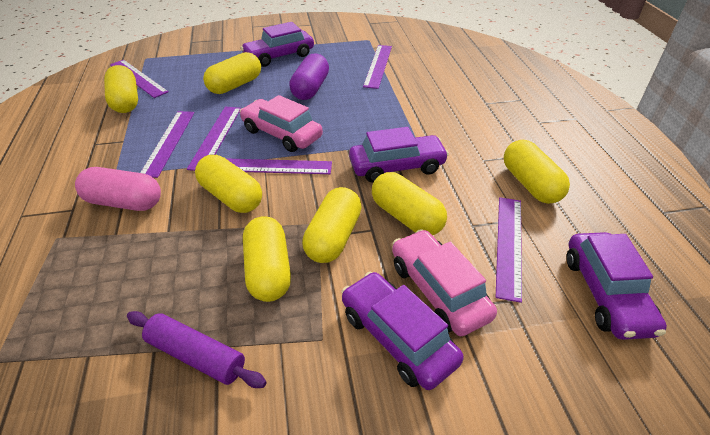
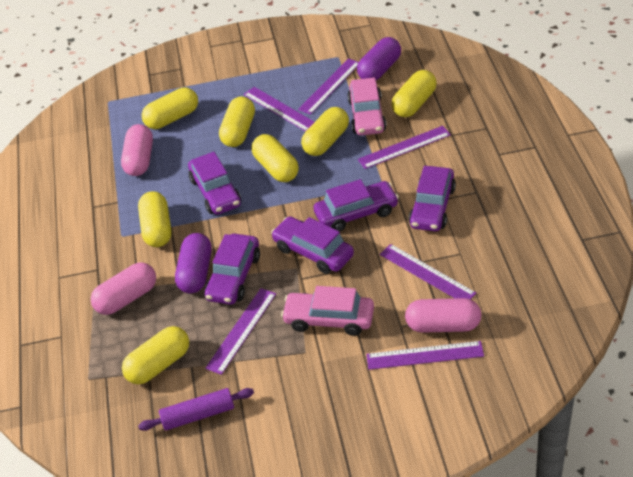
pink capsule: 1 -> 3
purple capsule: 1 -> 2
purple car: 4 -> 5

